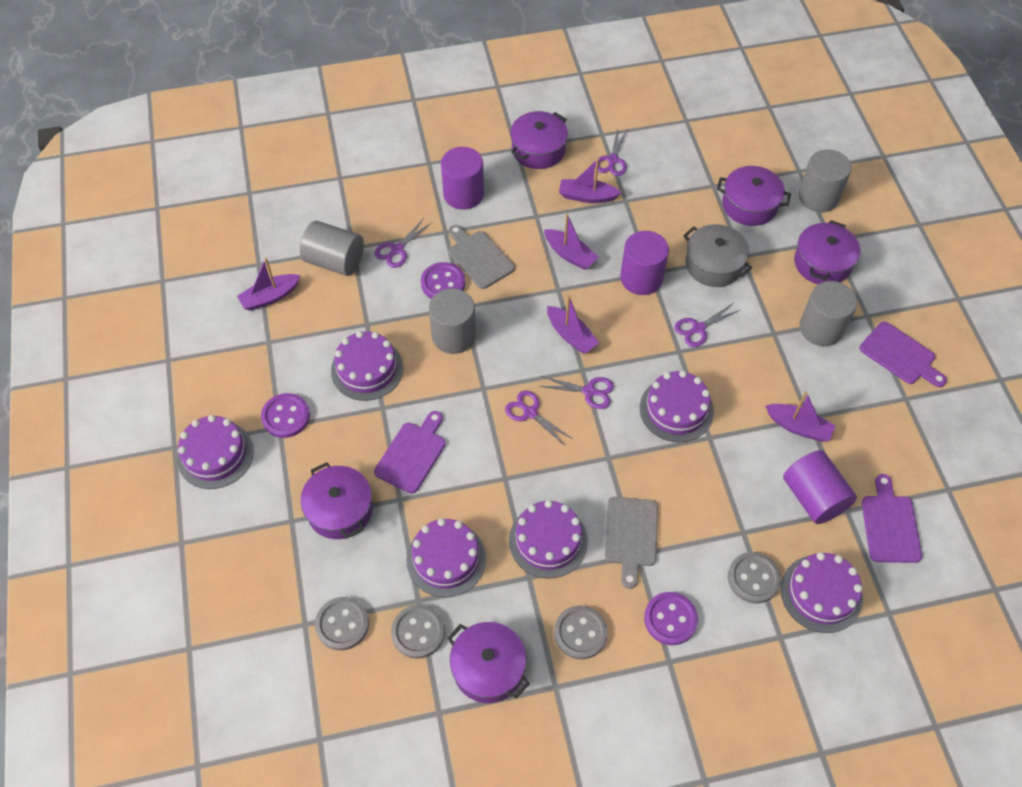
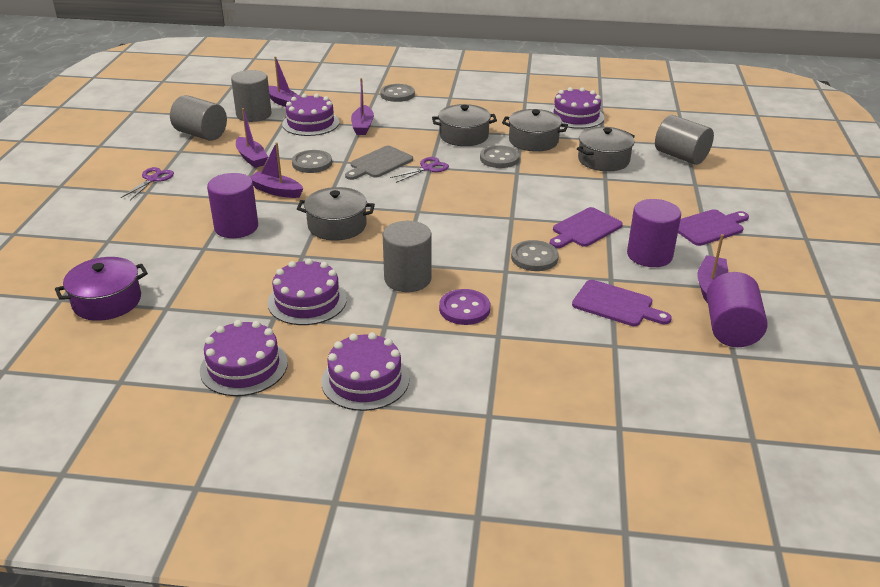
grey cutting board: 2 -> 1
grey pot: 1 -> 4
purple button: 3 -> 1
purple cake: 6 -> 5
purple pot: 5 -> 1
purple scissors: 5 -> 2

